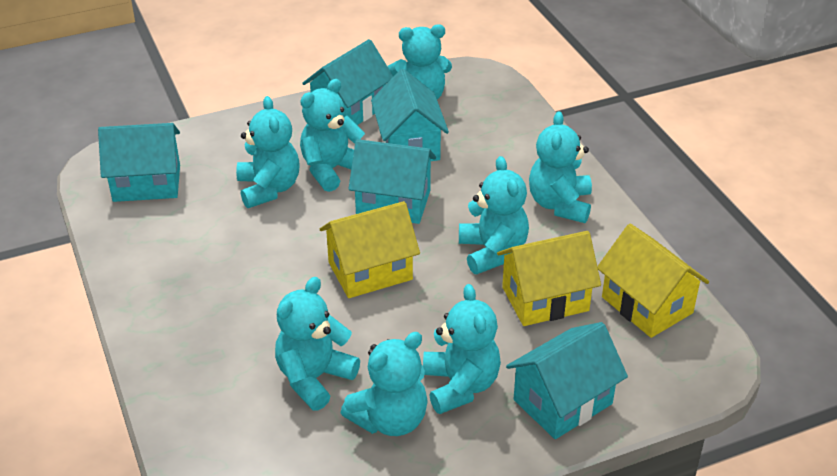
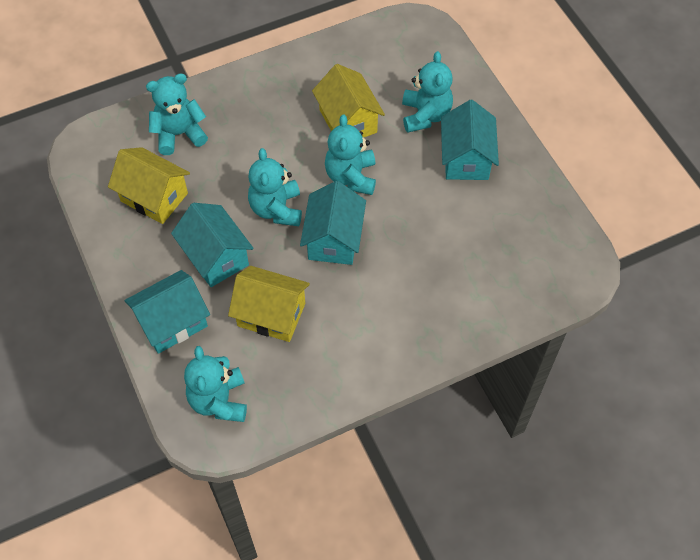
turquoise house: 5 -> 4
turquoise teddy bear: 8 -> 5

